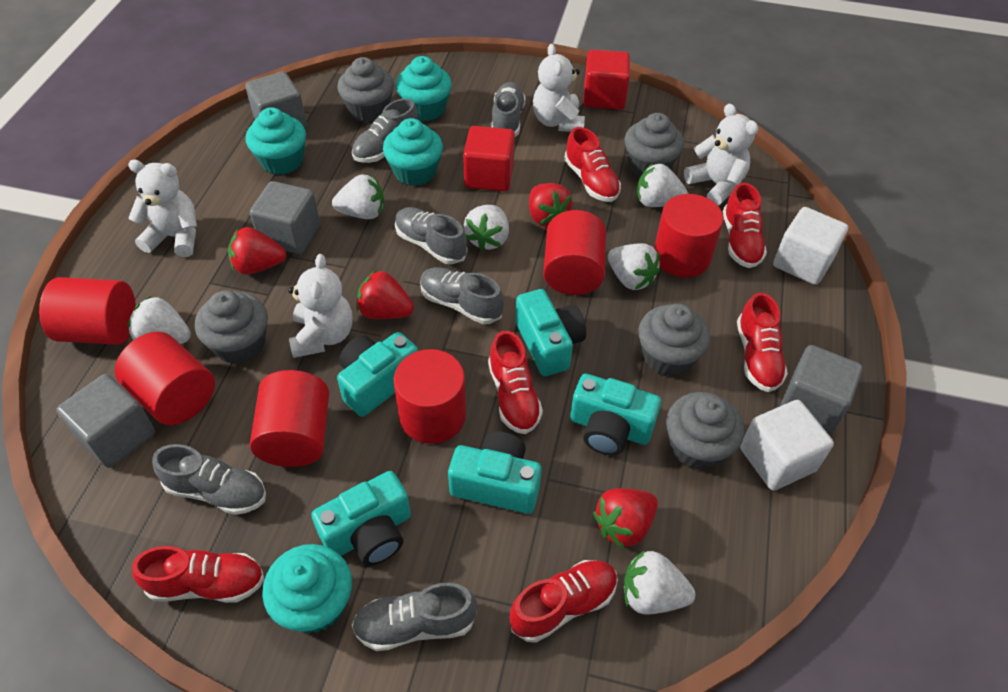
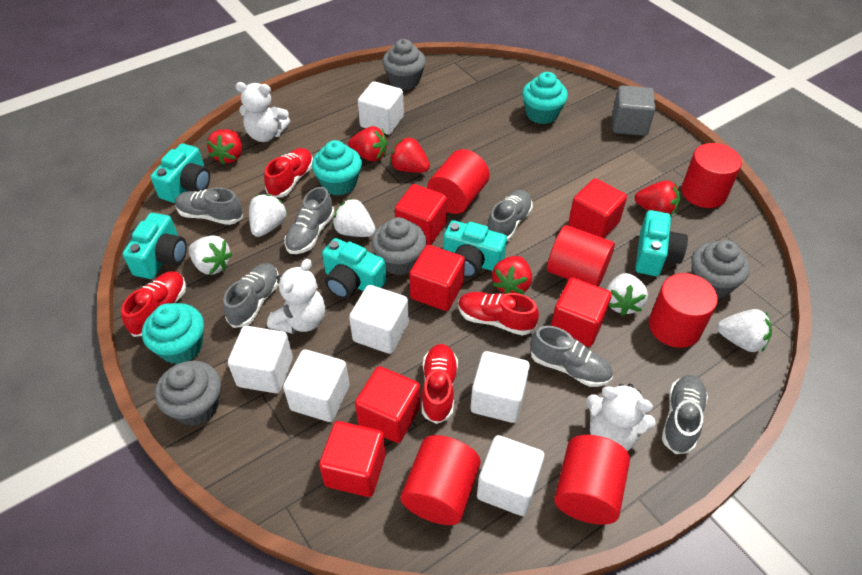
grey cube: 4 -> 1
grey cupcake: 5 -> 4
red cube: 2 -> 6
red shoe: 6 -> 4
red strawberry: 4 -> 5
turquoise cupcake: 4 -> 3
white cube: 2 -> 6
white strawberry: 6 -> 5
white teddy bear: 4 -> 3

